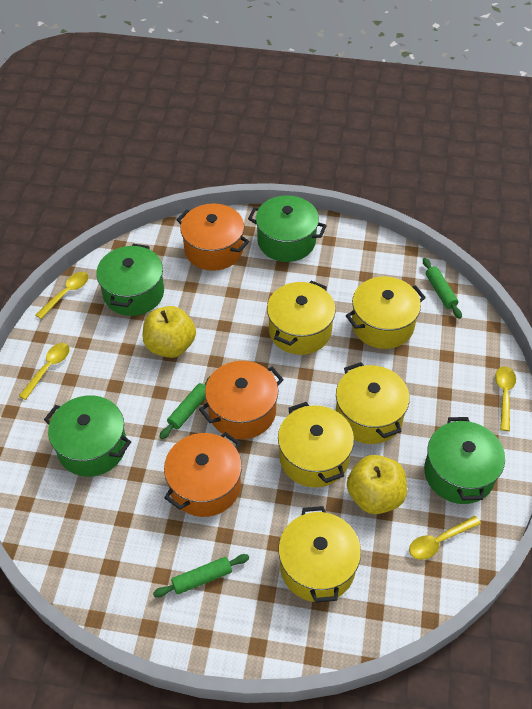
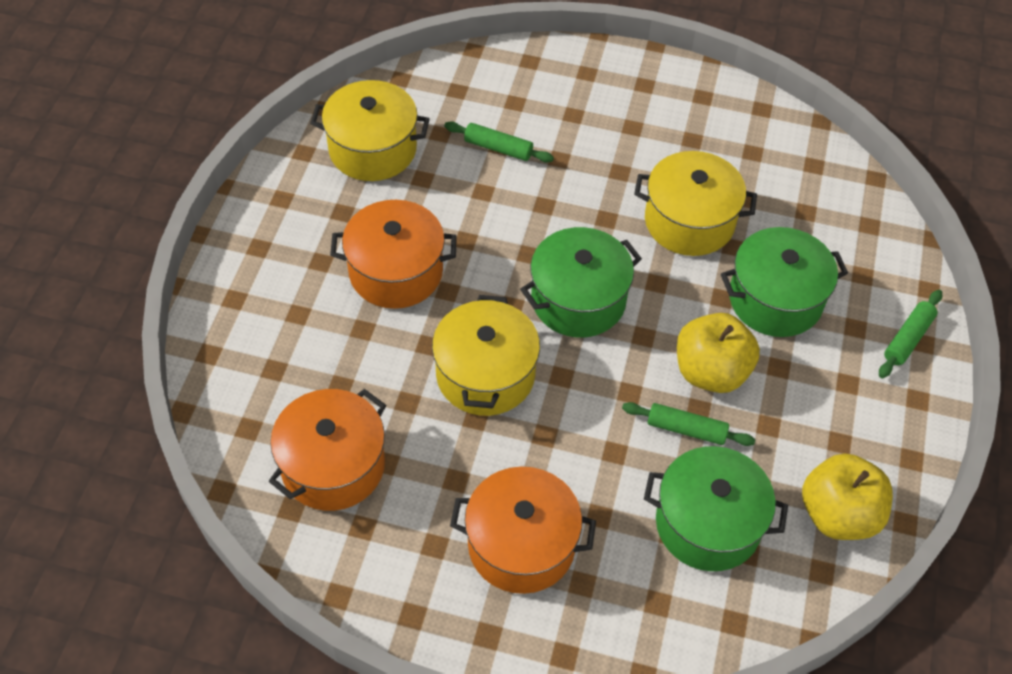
green pot: 4 -> 3
yellow pot: 5 -> 3
yellow spoon: 4 -> 0

